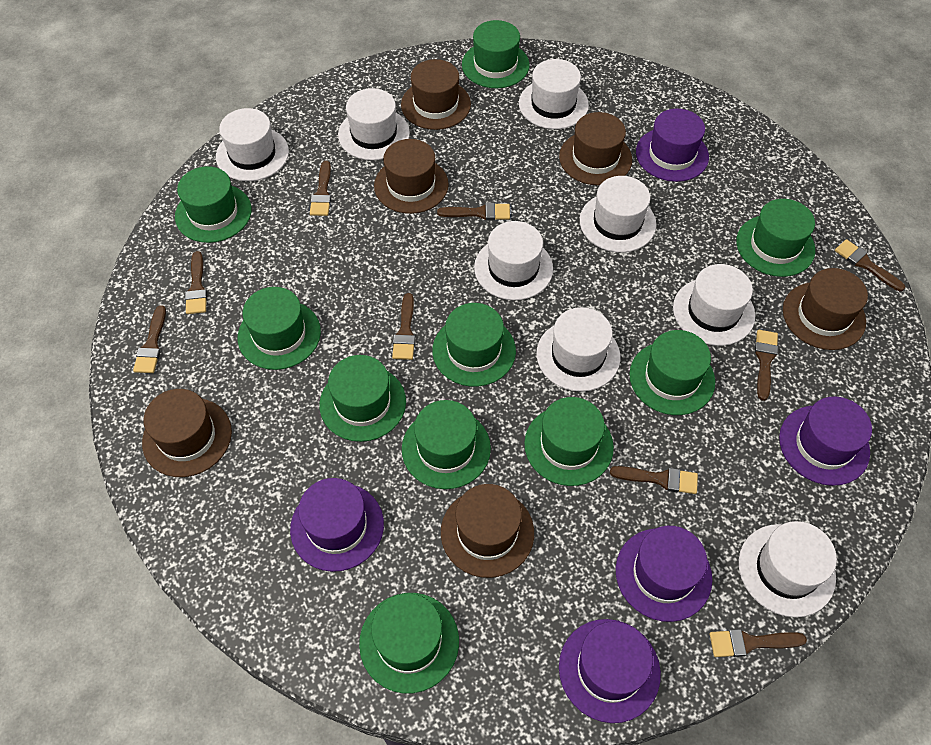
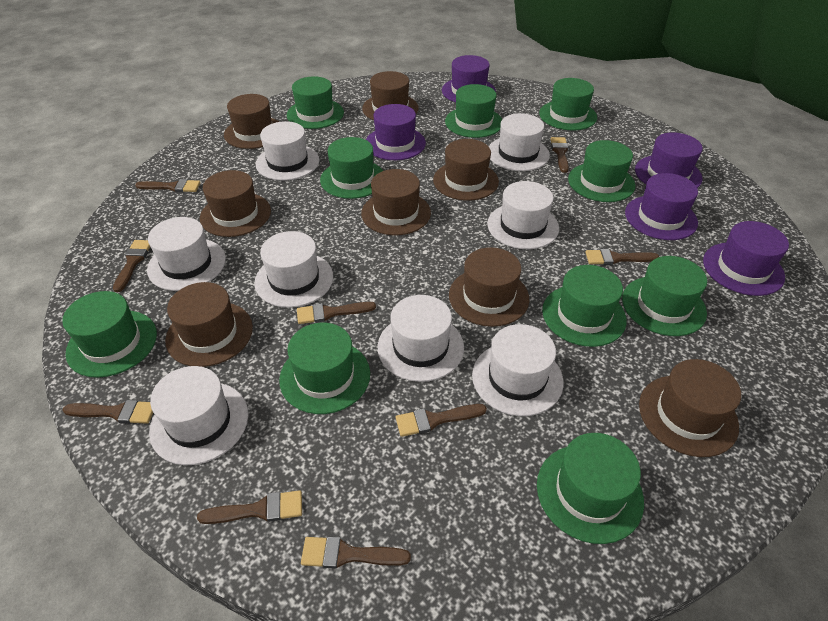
brown hat: 6 -> 8

